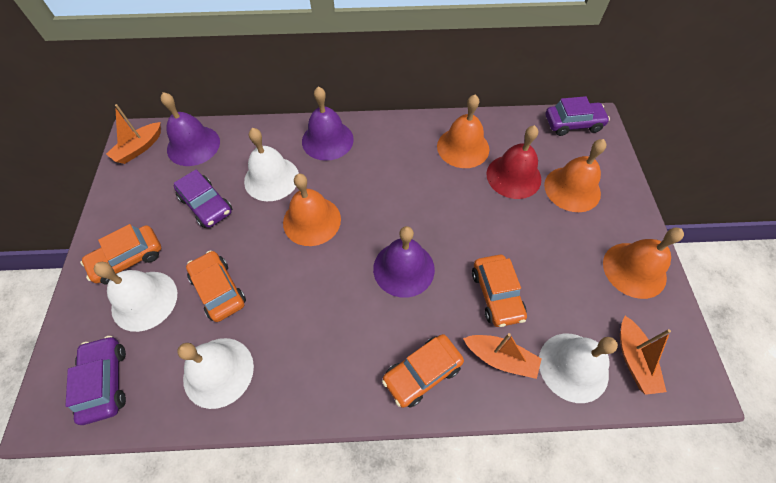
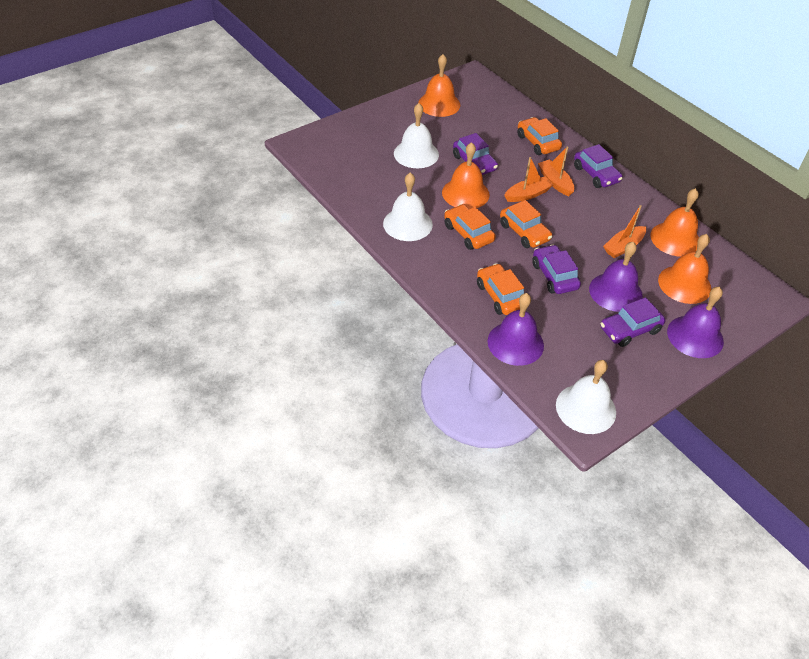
purple car: 3 -> 4
red bell: 1 -> 0
white bell: 4 -> 3

